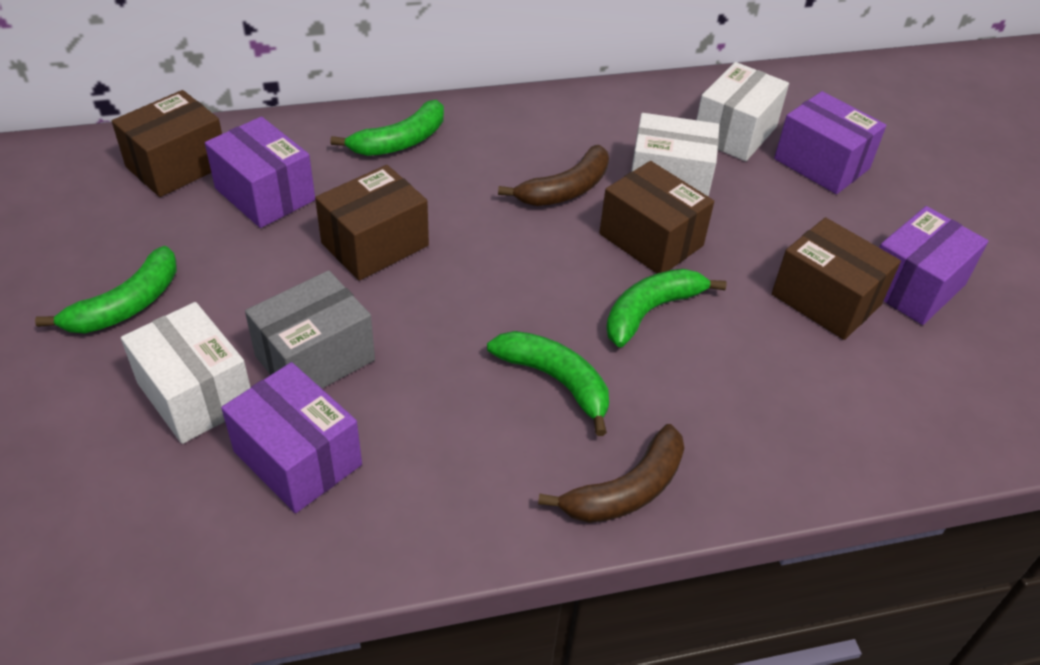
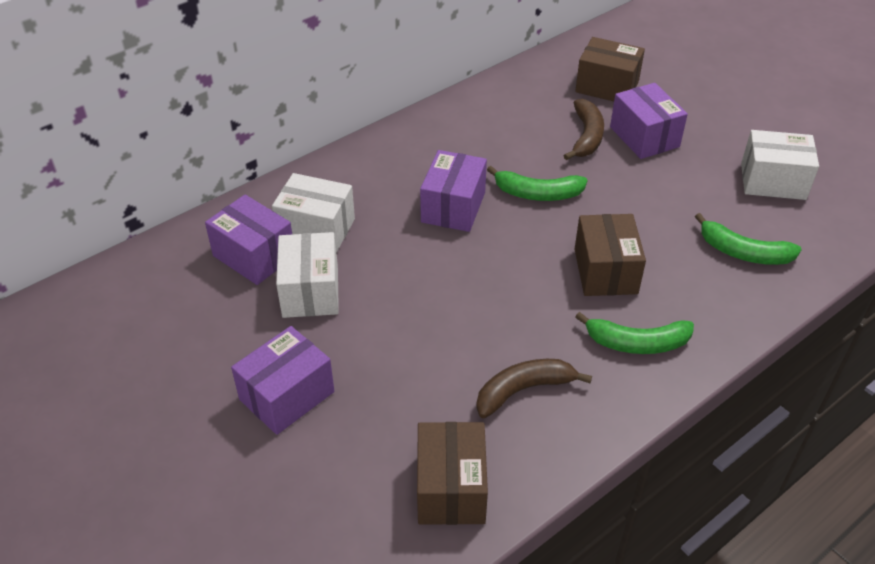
brown box: 4 -> 3
green banana: 4 -> 3
grey box: 1 -> 0

